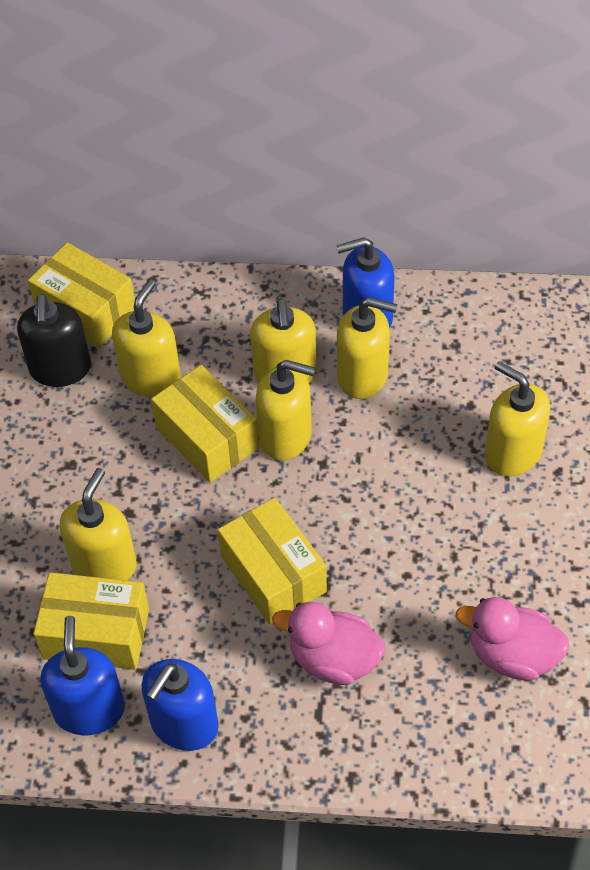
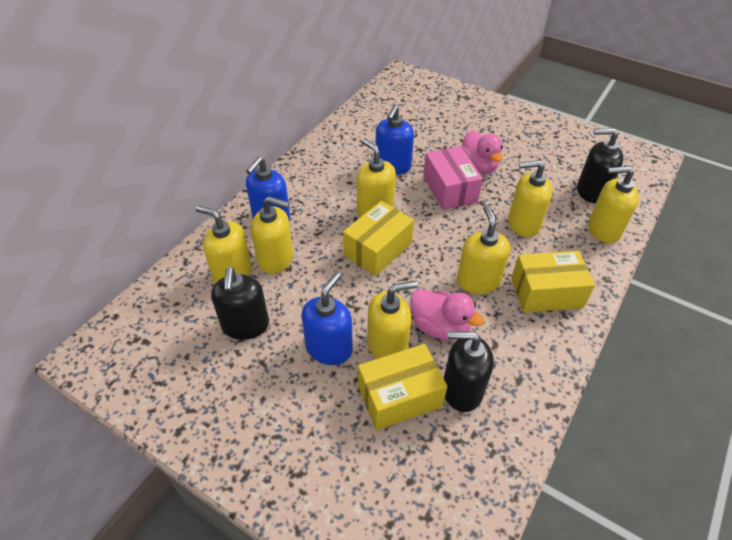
black soap dispenser: 1 -> 3
pink box: 0 -> 1
yellow box: 4 -> 3
yellow soap dispenser: 6 -> 7

